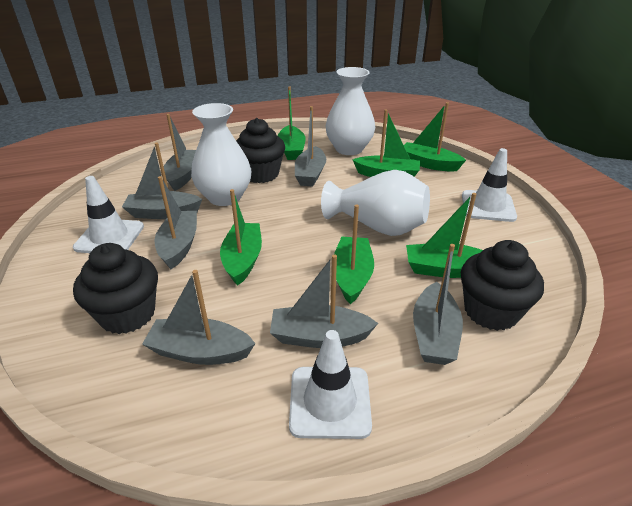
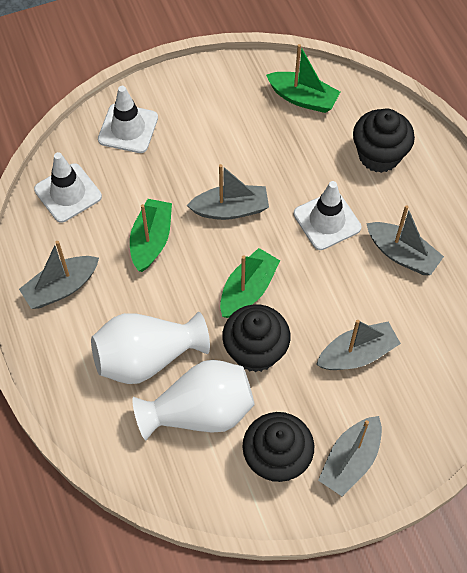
green boat: 6 -> 3
grey boat: 7 -> 5
white vase: 3 -> 2

